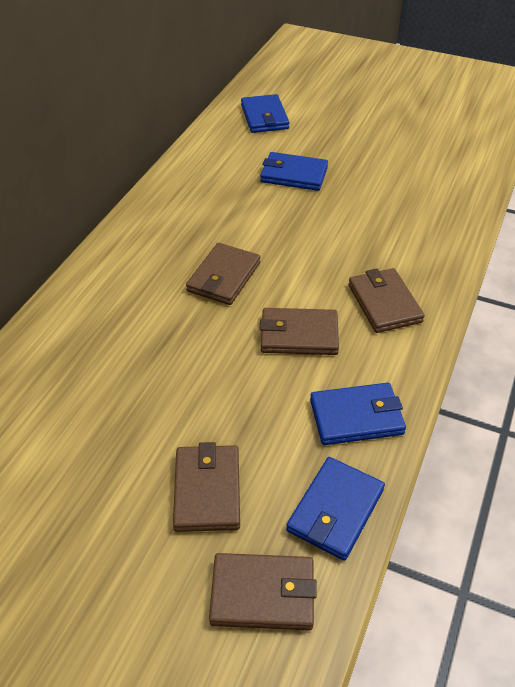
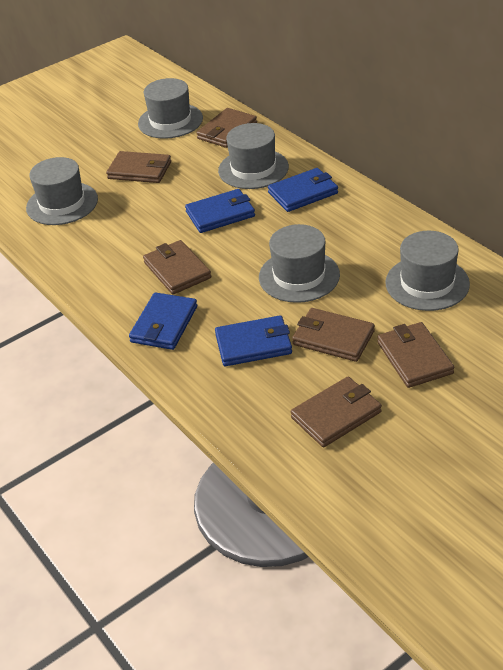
brown wallet: 5 -> 6
grey hat: 0 -> 5

